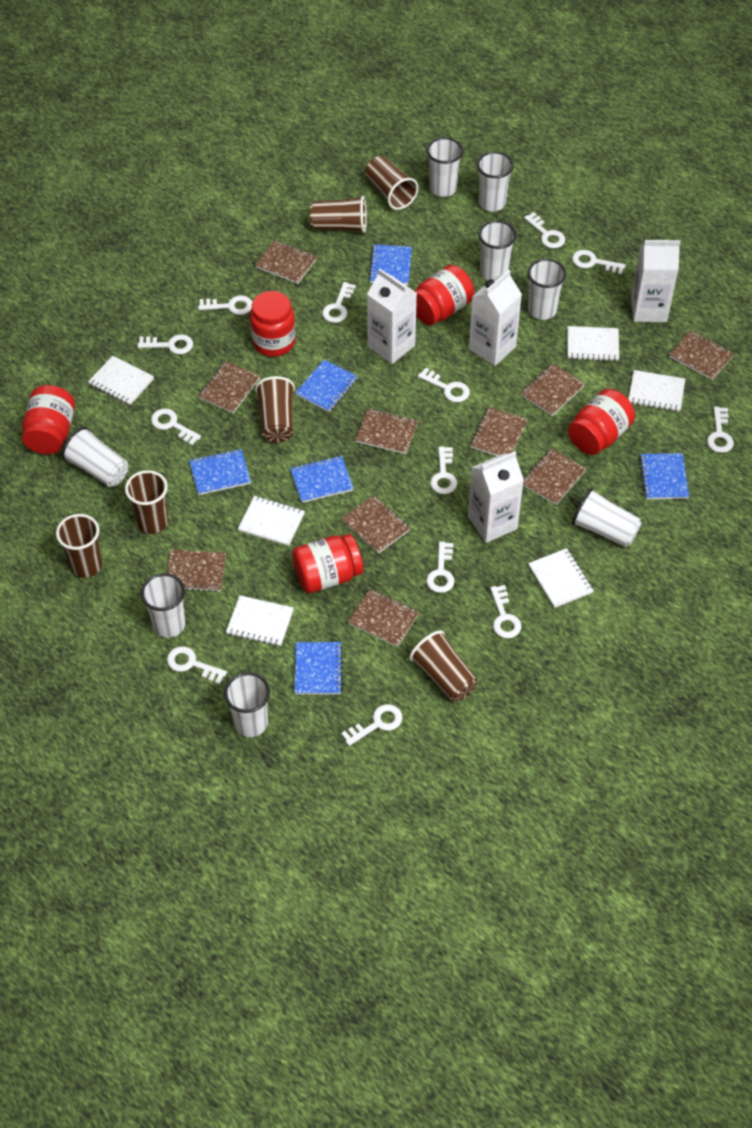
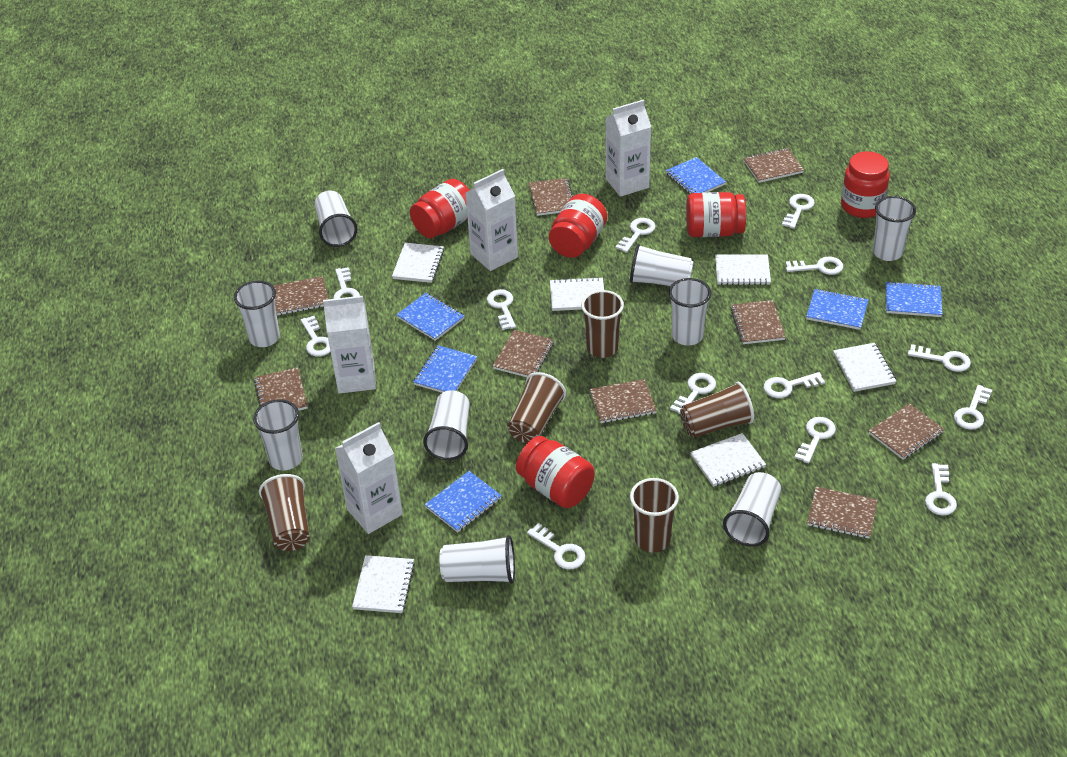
brown cup: 6 -> 5
brown notebook: 10 -> 9
white cup: 8 -> 9

